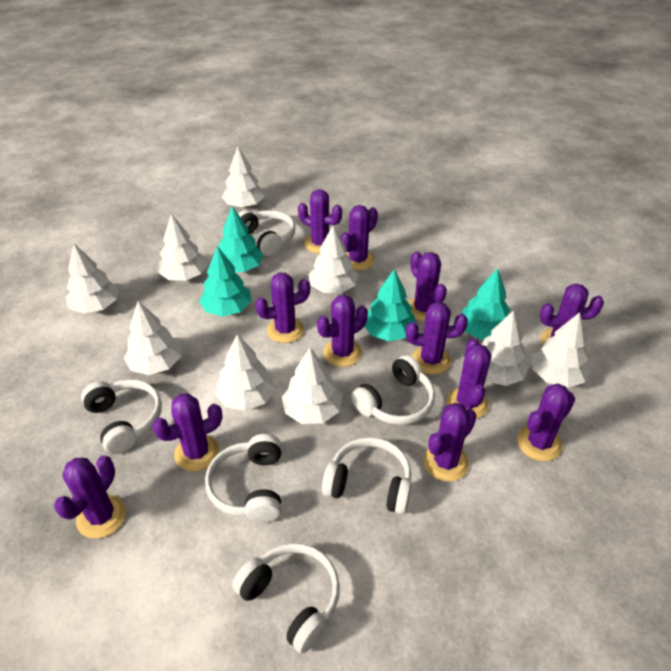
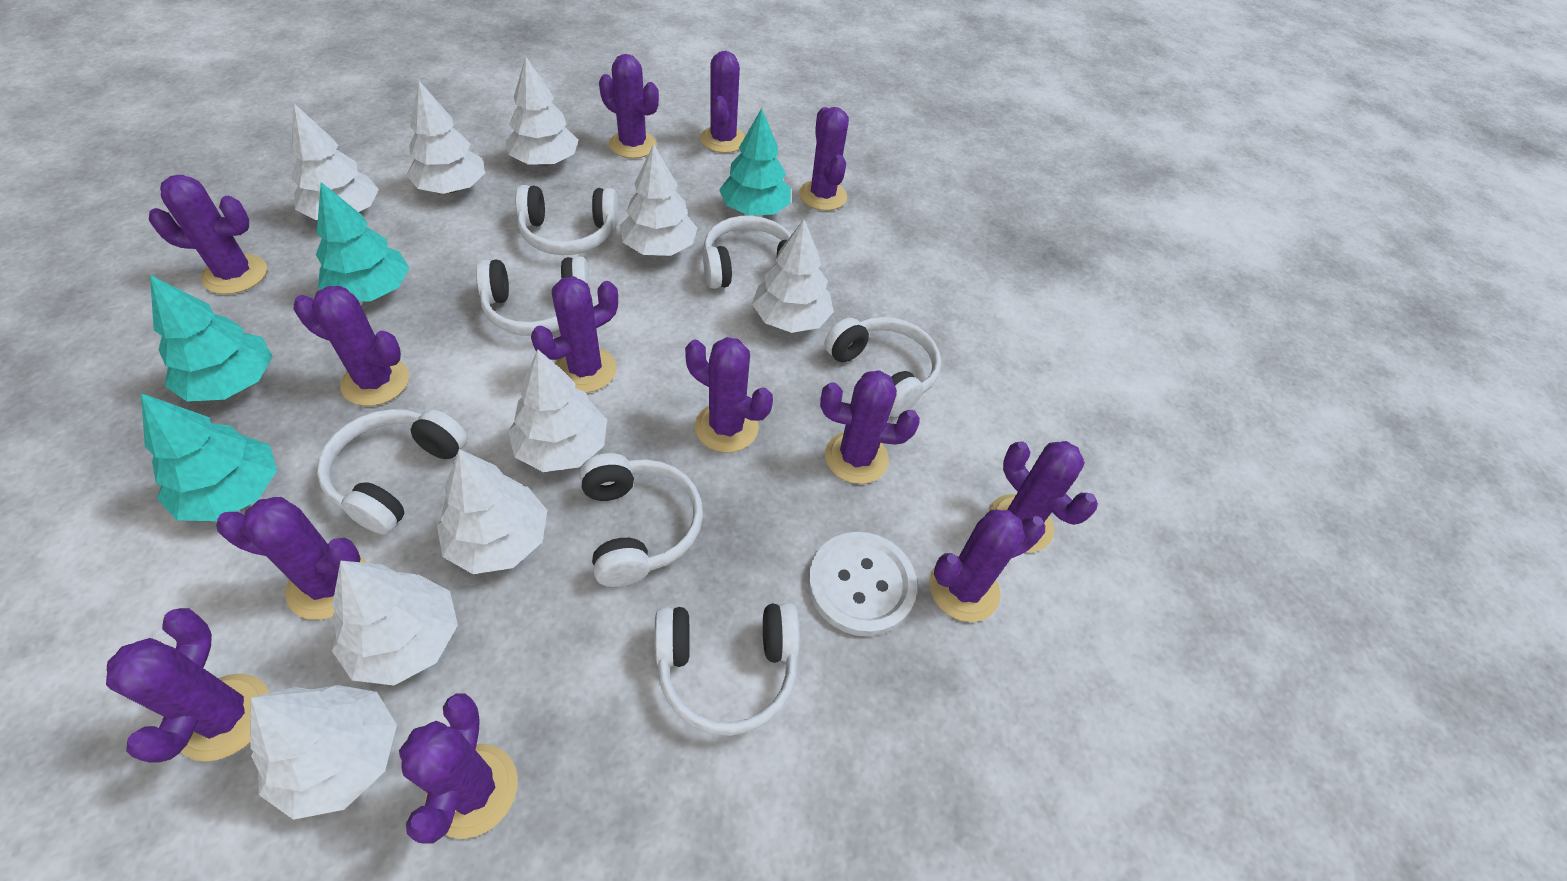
purple cactus: 12 -> 13
white button: 0 -> 1
white headphones: 6 -> 7

